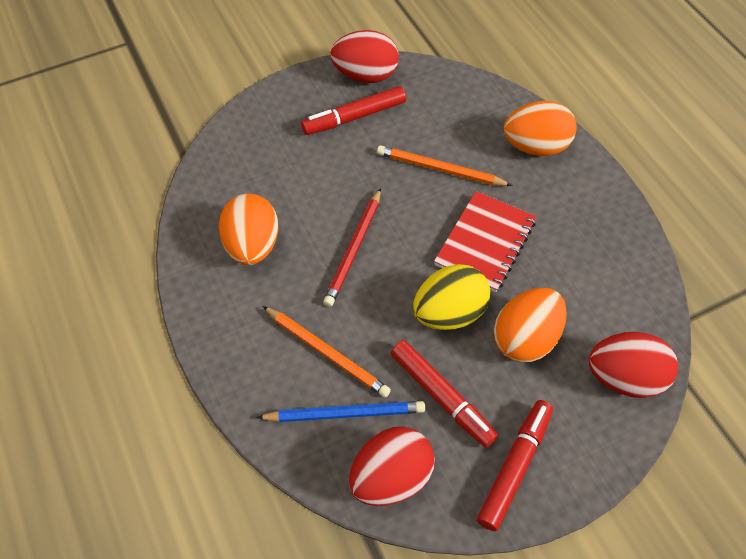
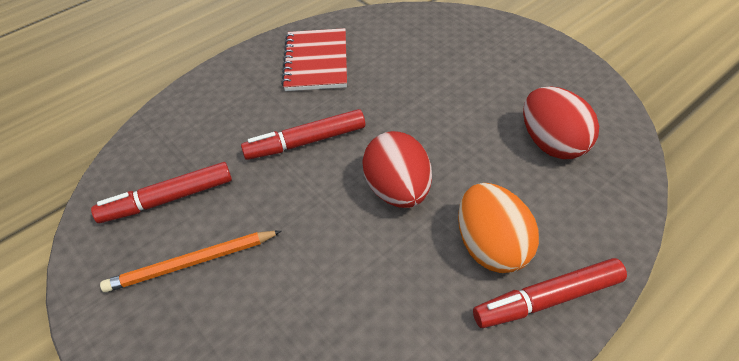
blue pencil: 1 -> 0
orange egg: 3 -> 1
orange pencil: 2 -> 1
red egg: 3 -> 2
red pencil: 1 -> 0
yellow egg: 1 -> 0

